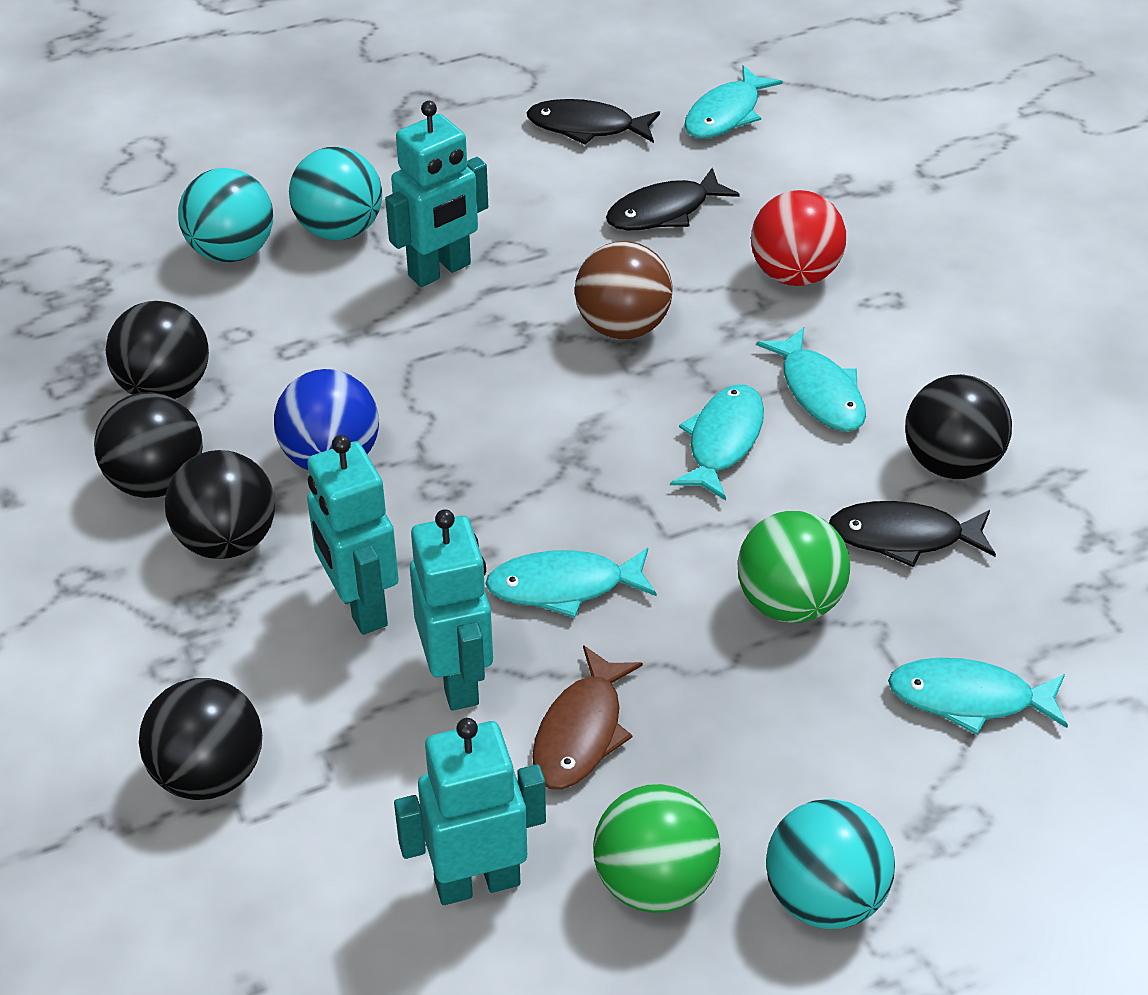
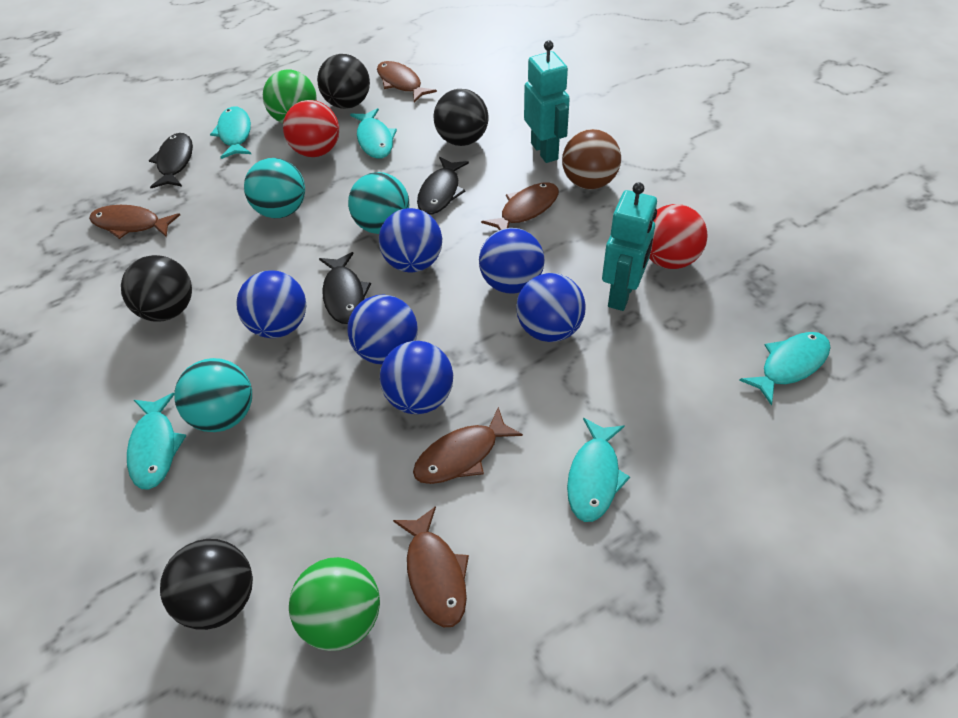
black ball: 5 -> 4
blue ball: 1 -> 6
brown fish: 1 -> 5
red ball: 1 -> 2
turquoise robot: 4 -> 2

